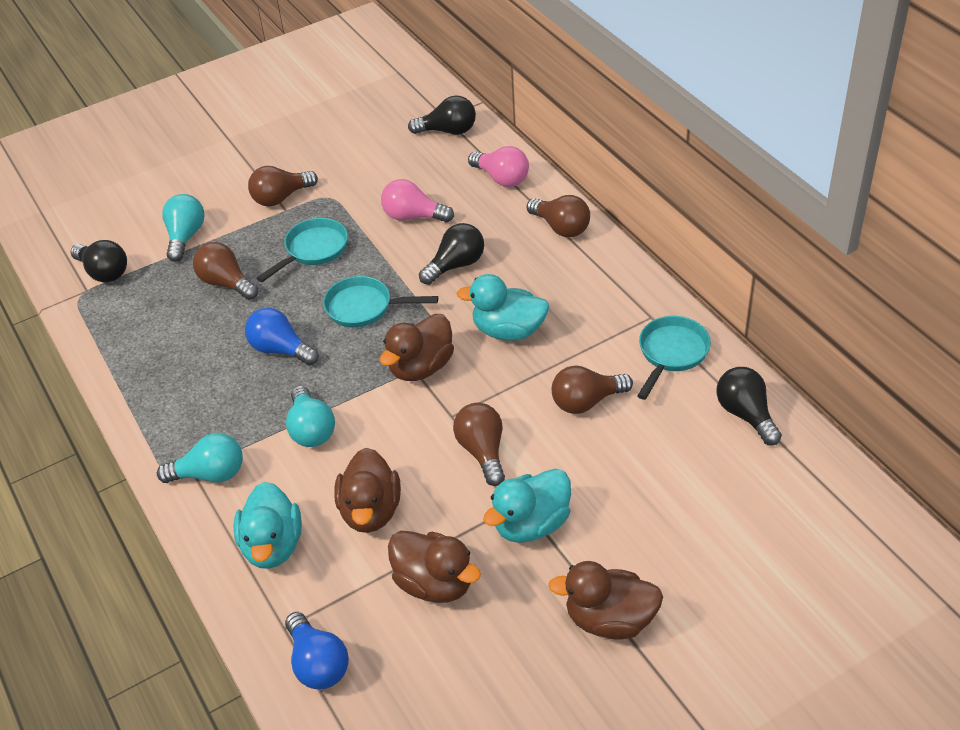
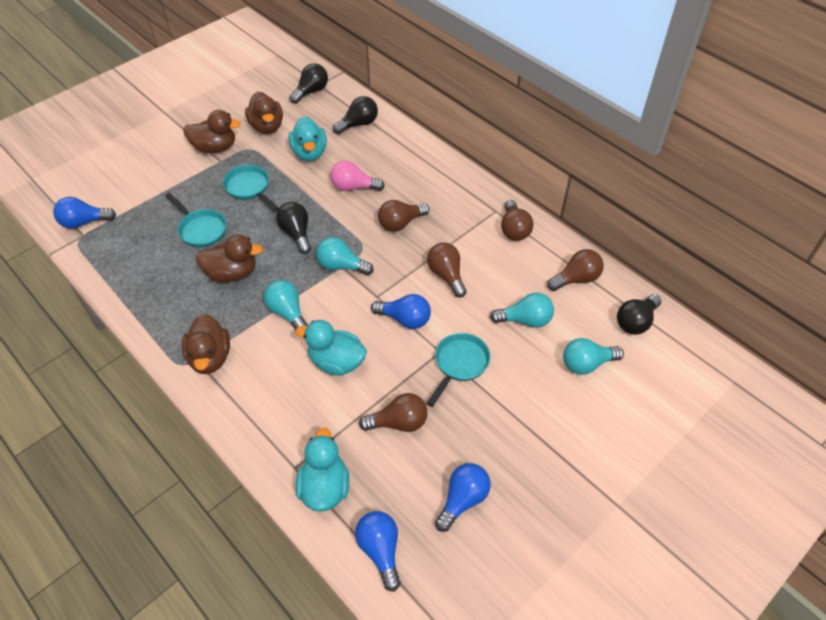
blue light bulb: 2 -> 4
pink light bulb: 2 -> 1
turquoise light bulb: 3 -> 4

